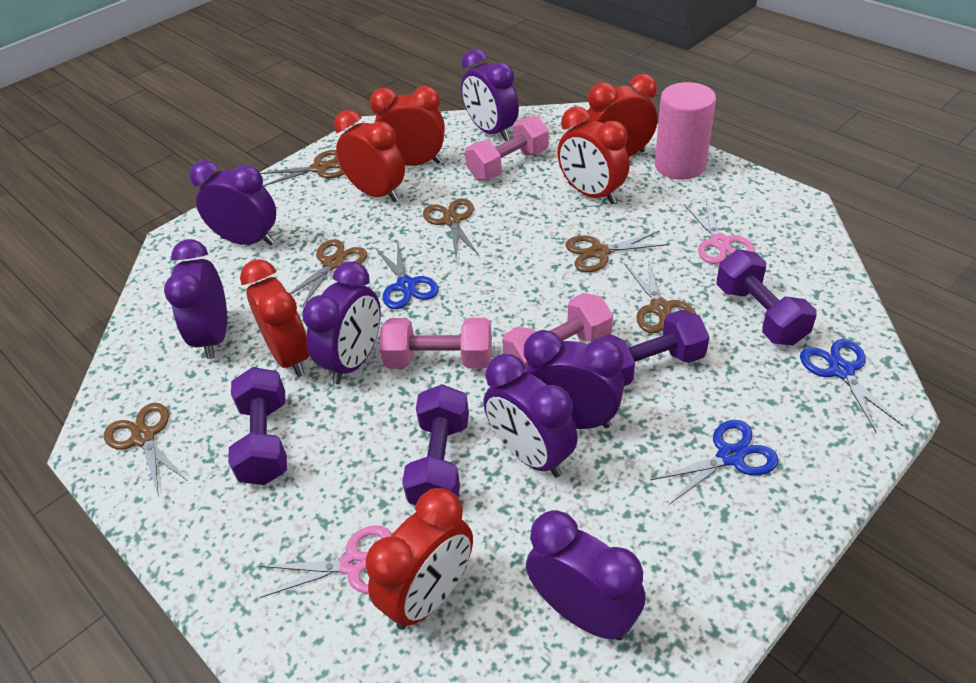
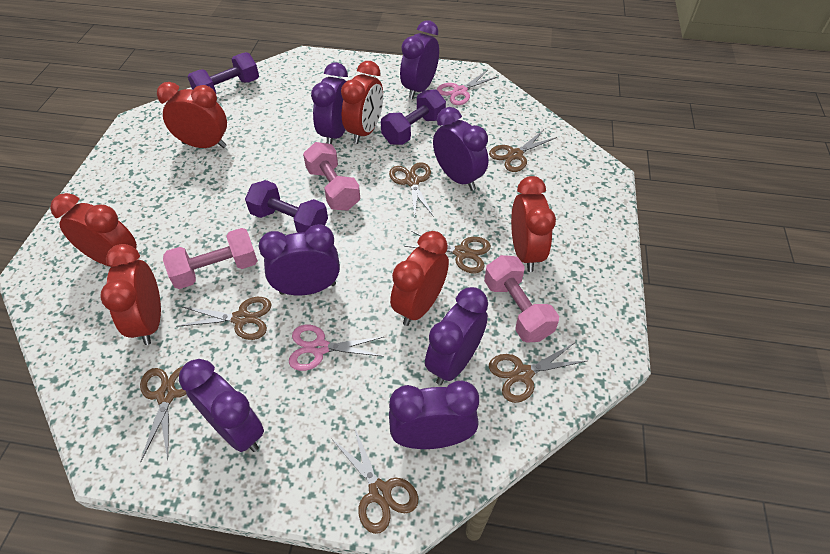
blue scissors: 3 -> 0
brown scissors: 6 -> 7
pink cylinder: 1 -> 0
purple dumbbell: 4 -> 3

